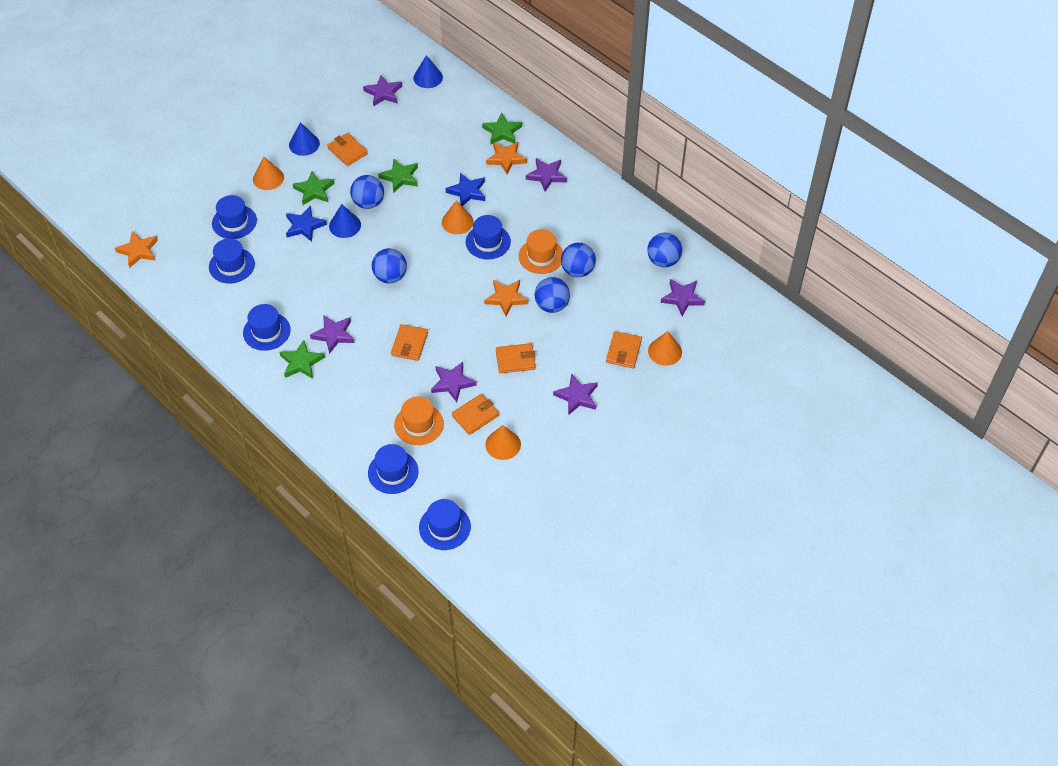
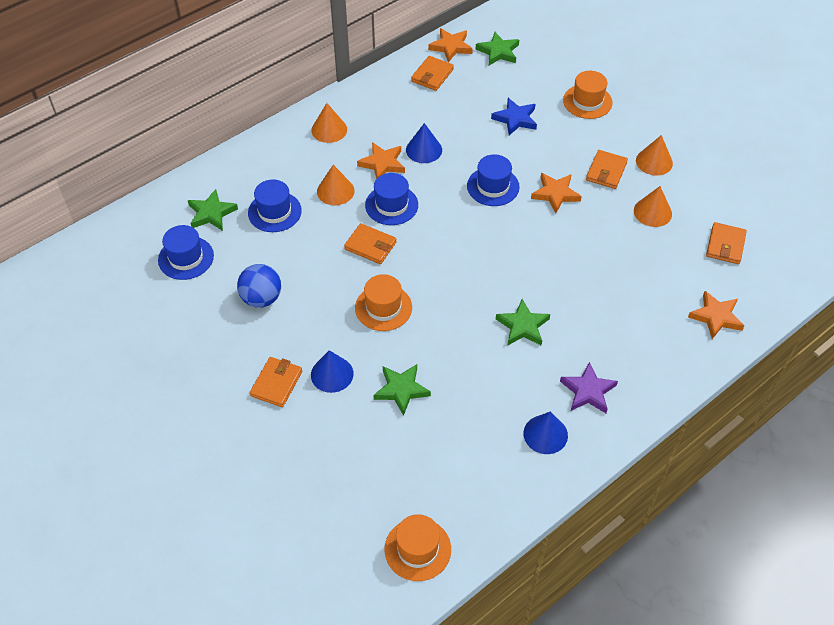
blue ball: 5 -> 1
blue hat: 6 -> 4
blue star: 2 -> 1
orange hat: 2 -> 3
orange star: 3 -> 4
purple star: 6 -> 1

